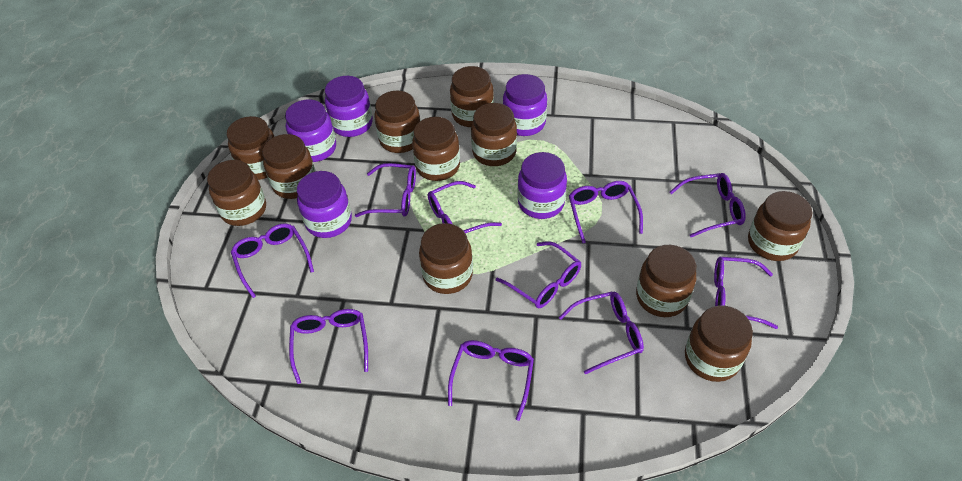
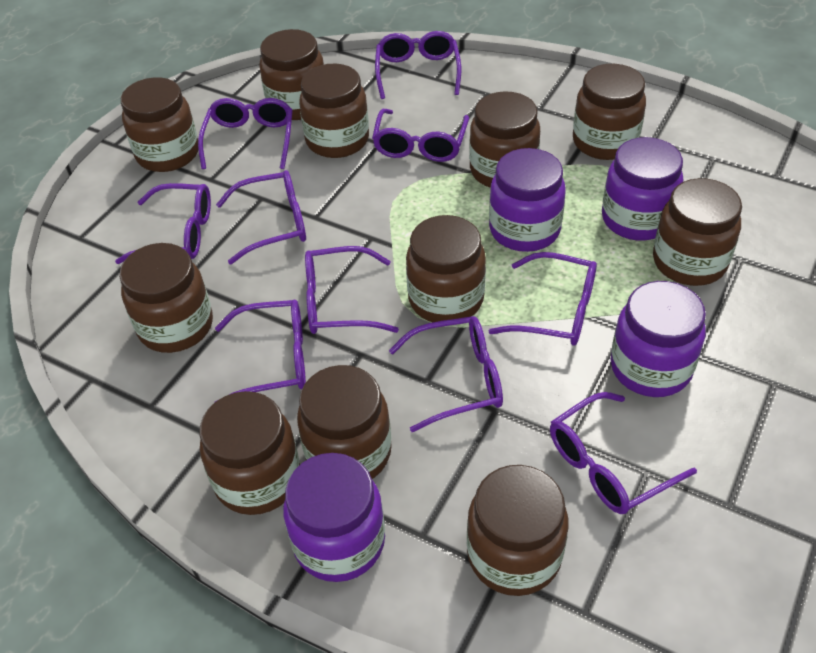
purple jar: 5 -> 4

